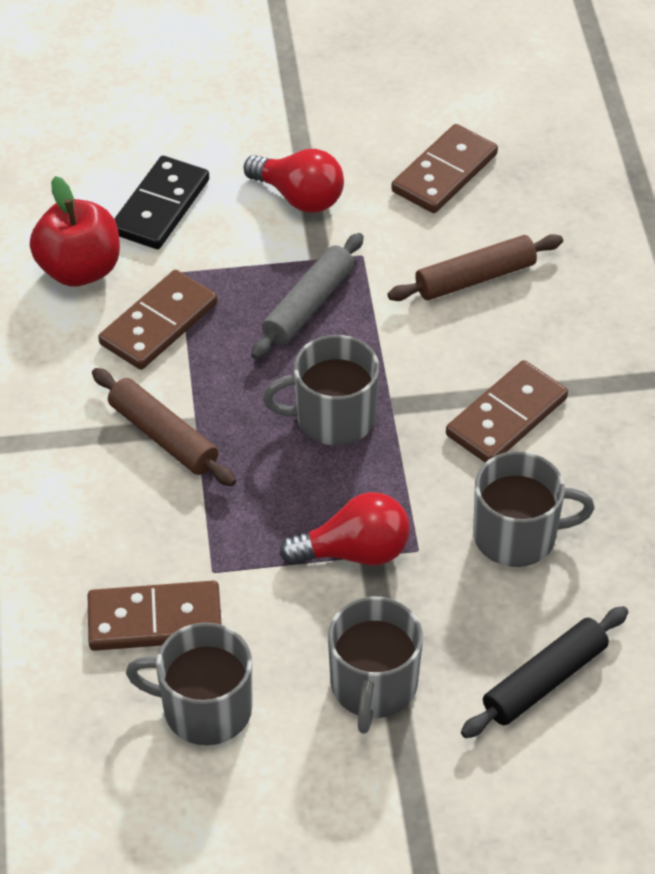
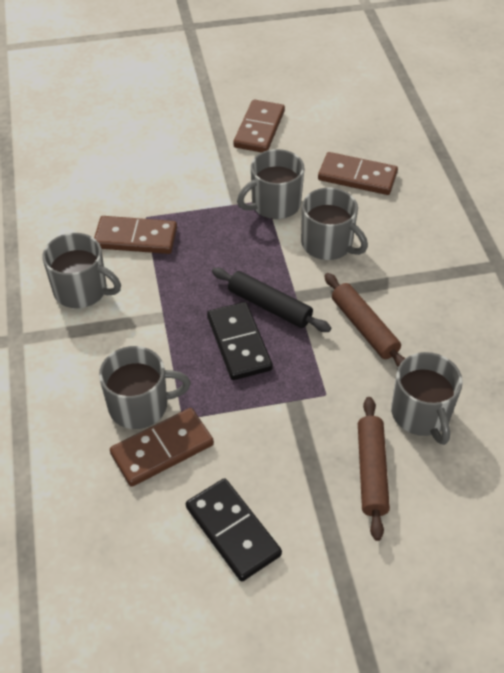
black domino: 1 -> 2
grey mug: 4 -> 5
grey rolling pin: 1 -> 0
red apple: 1 -> 0
red light bulb: 2 -> 0

